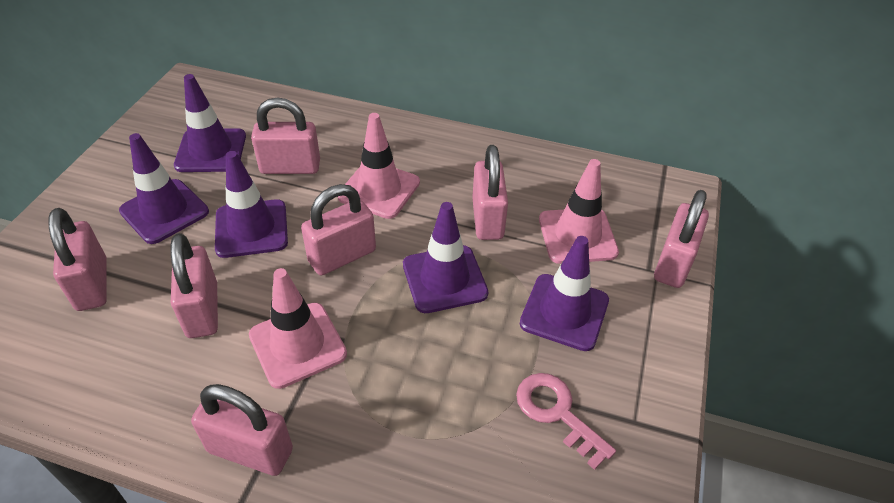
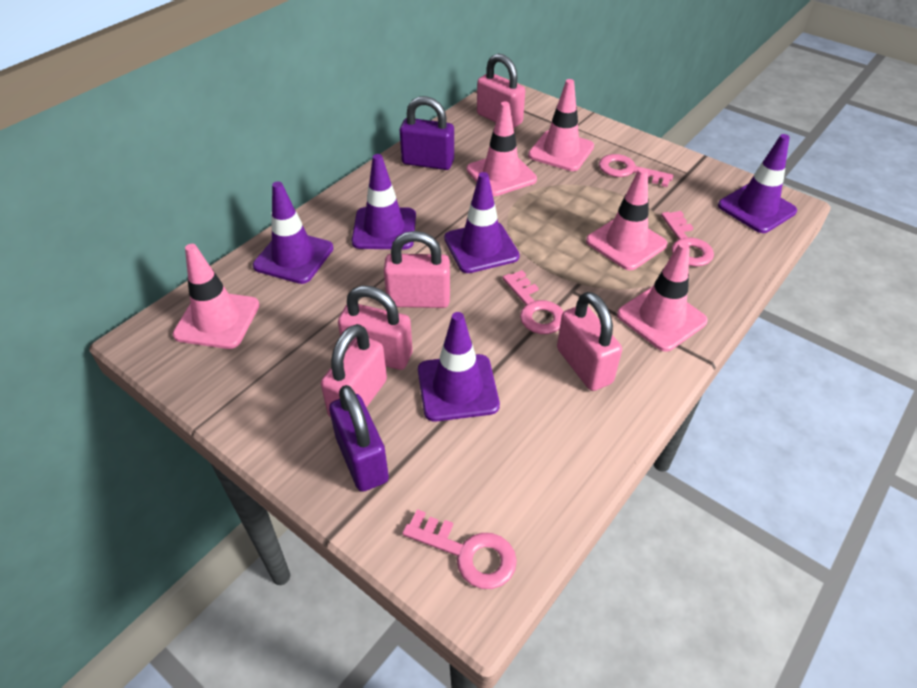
pink key: 1 -> 4
pink padlock: 7 -> 5
pink traffic cone: 3 -> 5
purple padlock: 0 -> 2

